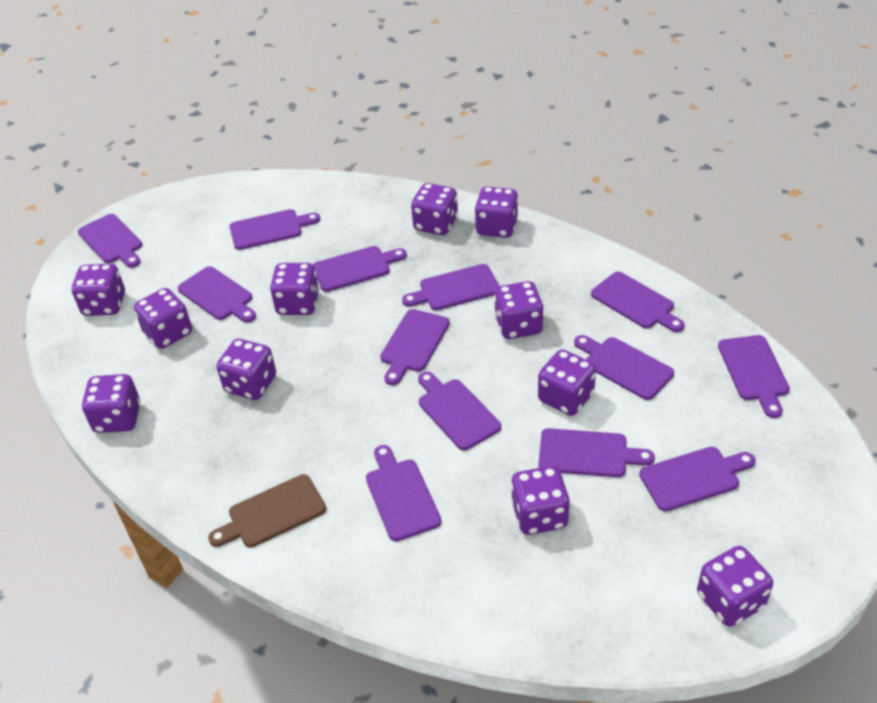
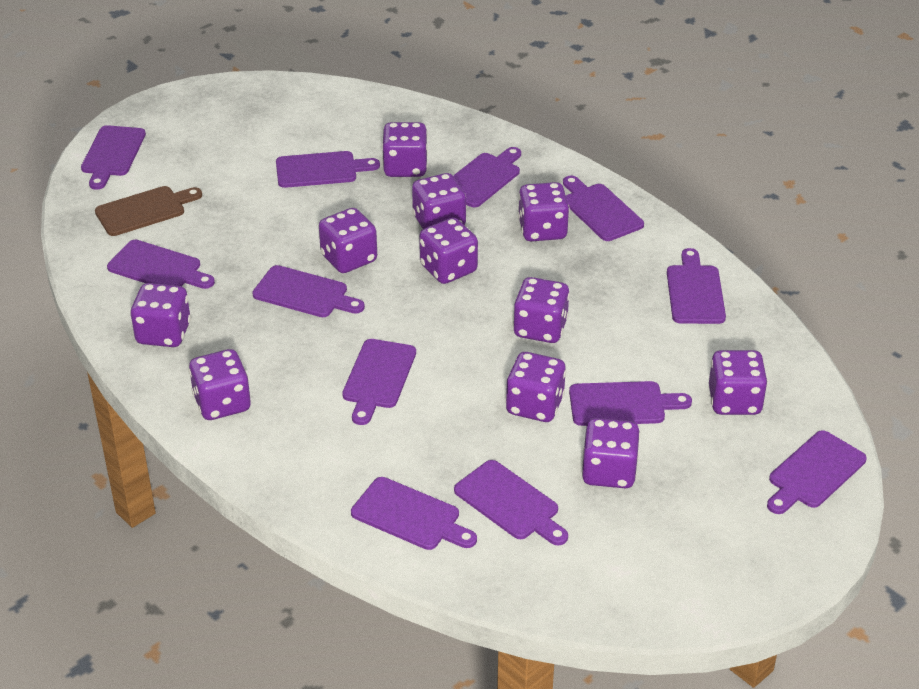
purple cutting board: 13 -> 12

